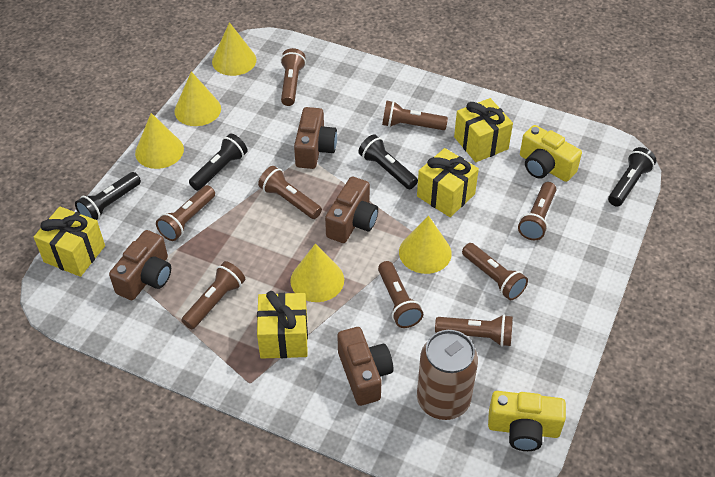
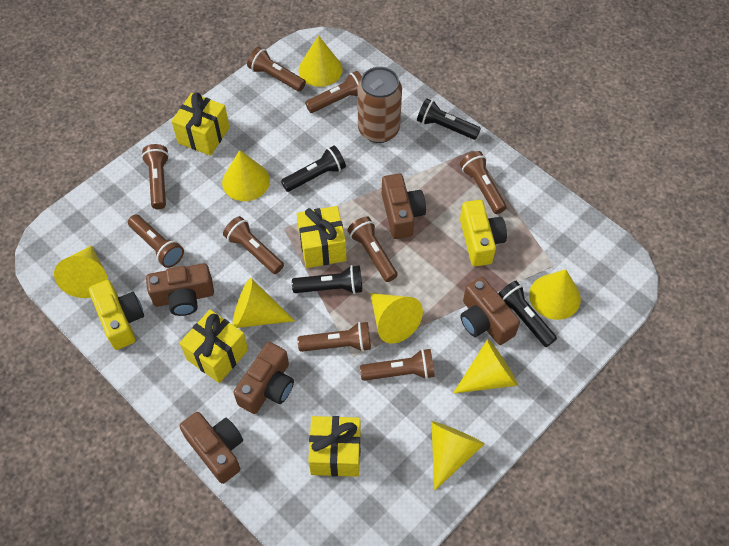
brown camera: 4 -> 5
yellow cone: 5 -> 8

